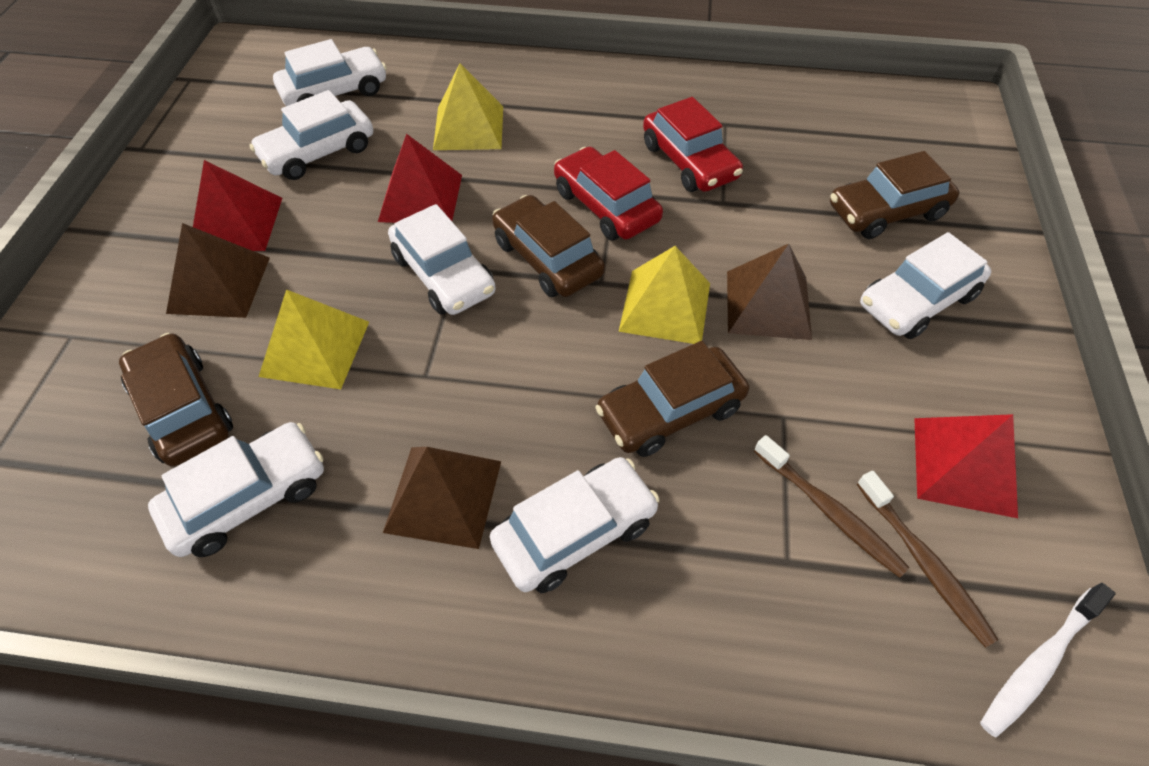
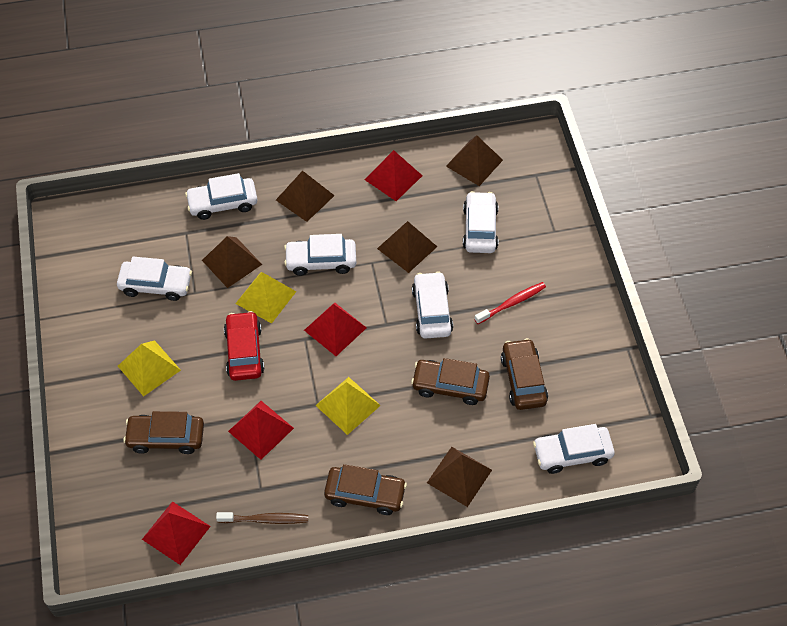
brown pyramid: 3 -> 5
brown toothbrush: 2 -> 1
red car: 2 -> 1
red pyramid: 3 -> 4
red toothbrush: 0 -> 1
white toothbrush: 1 -> 0

